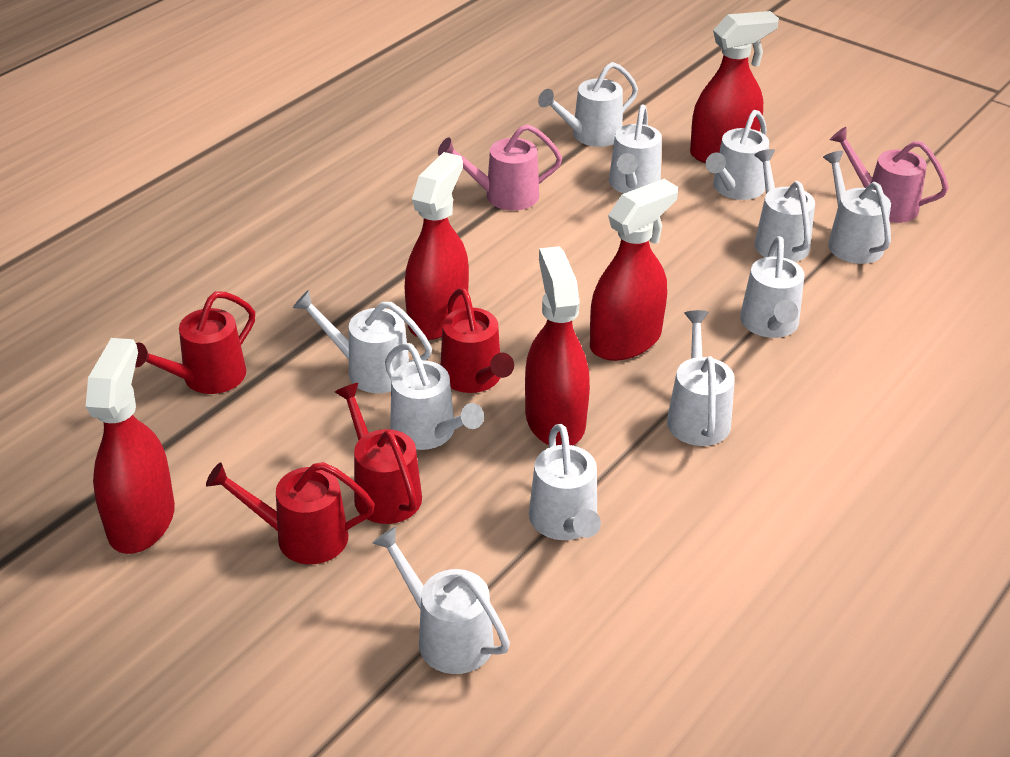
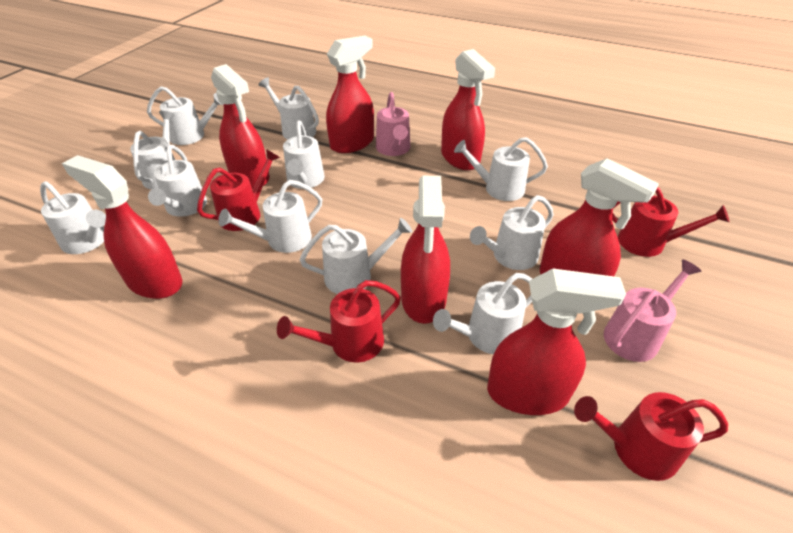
red spray bottle: 5 -> 7

